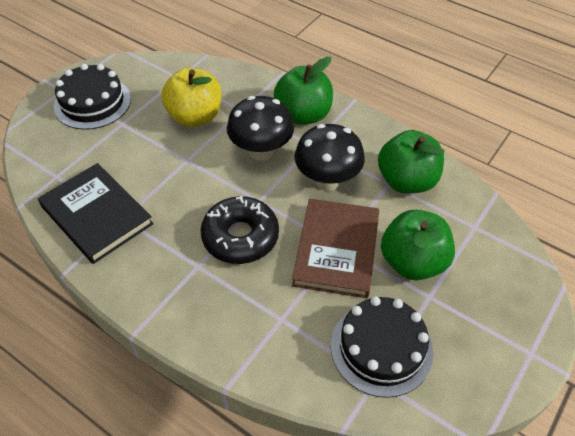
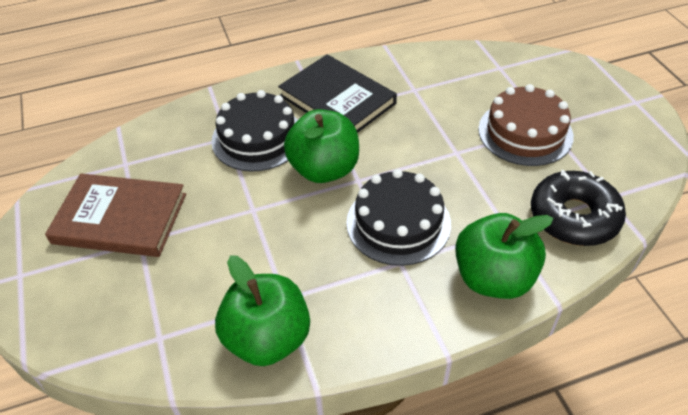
black mushroom: 2 -> 0
brown cake: 0 -> 1
yellow apple: 1 -> 0

